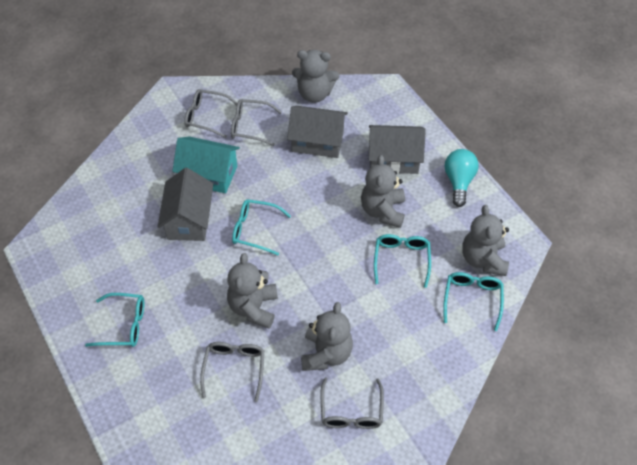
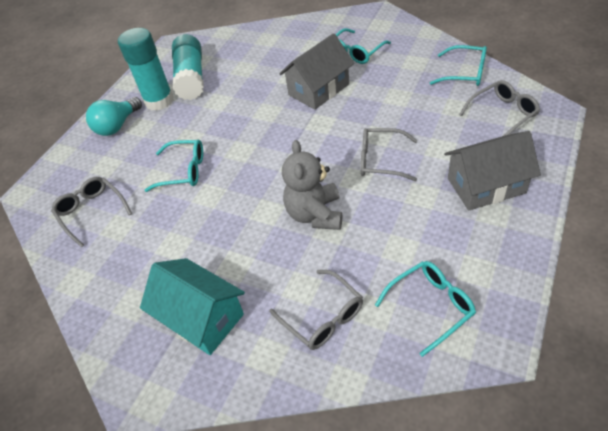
grey house: 3 -> 2
grey teddy bear: 5 -> 1
turquoise glue stick: 0 -> 2

